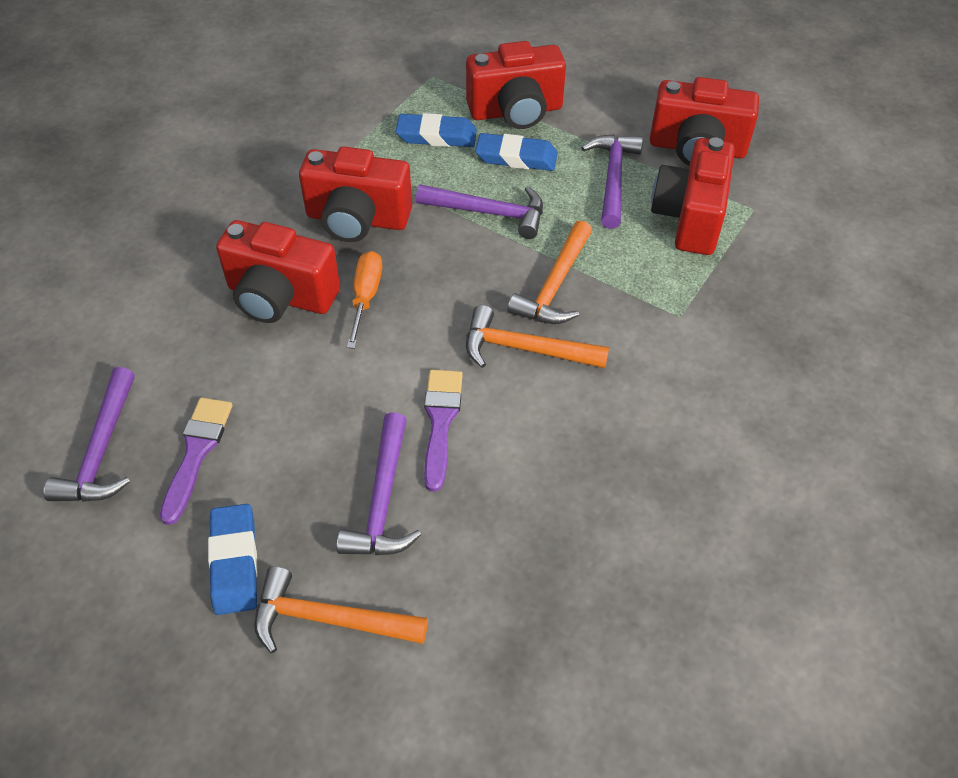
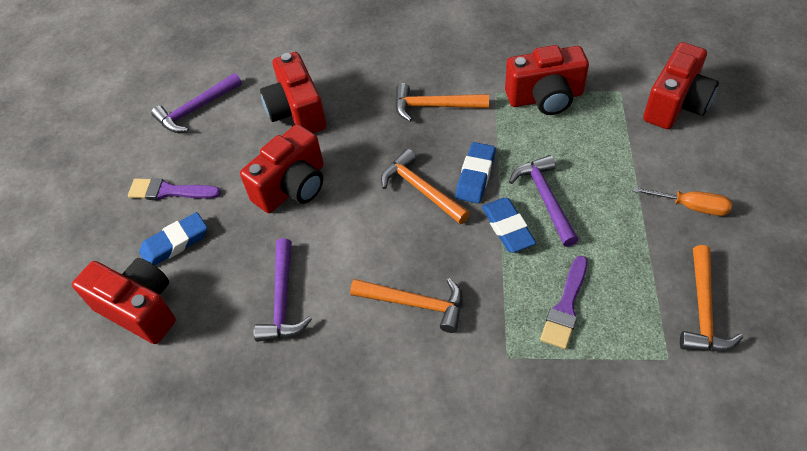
orange hammer: 3 -> 4
purple hammer: 4 -> 3

